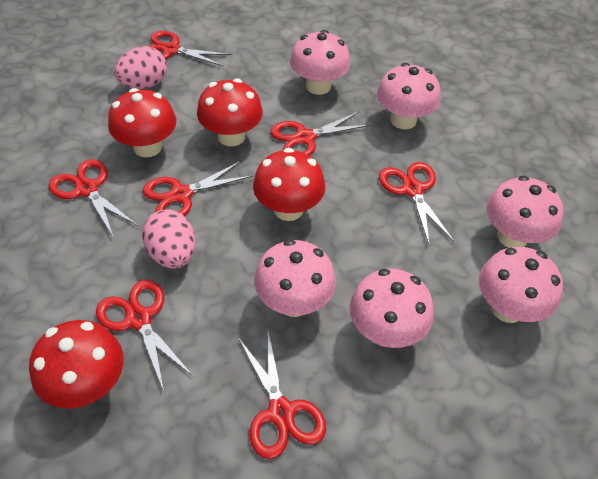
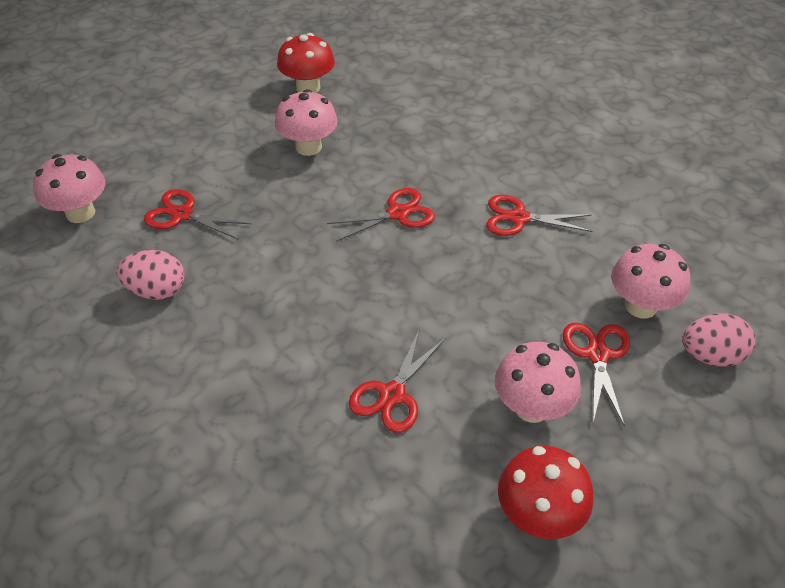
pink mushroom: 6 -> 4
red mushroom: 4 -> 2
red scissors: 7 -> 5

